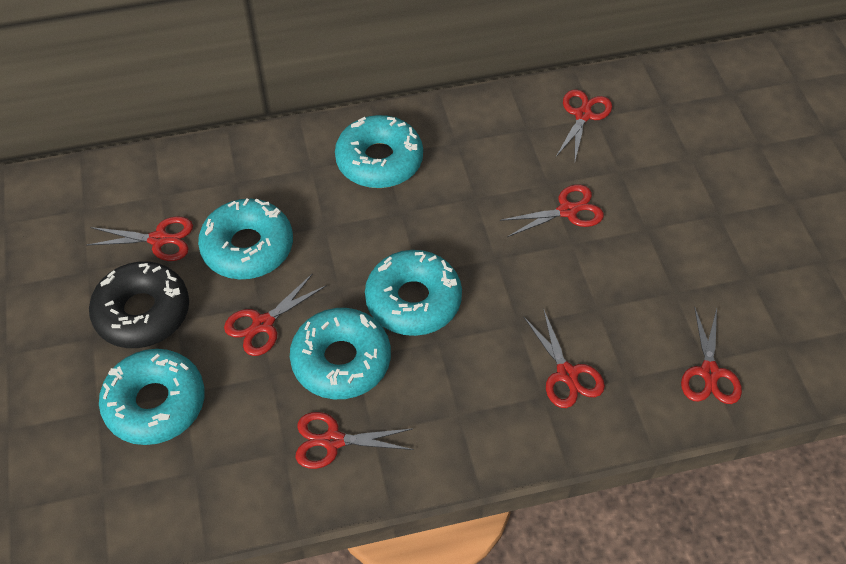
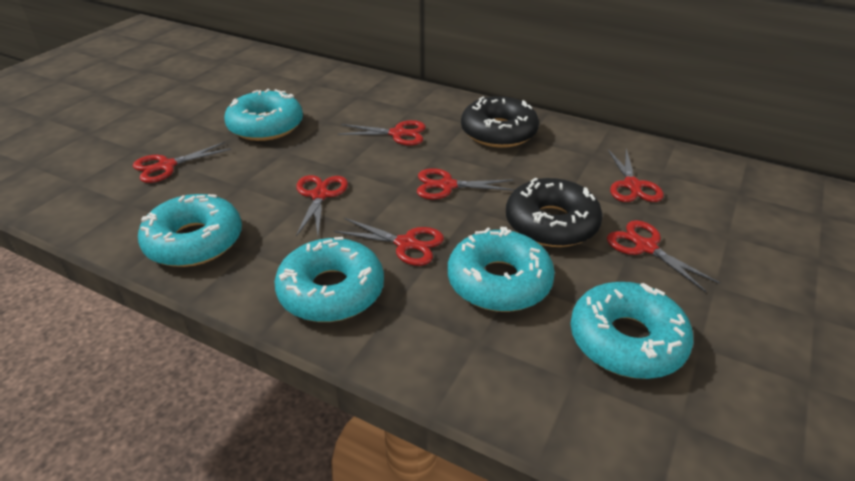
black donut: 1 -> 2

